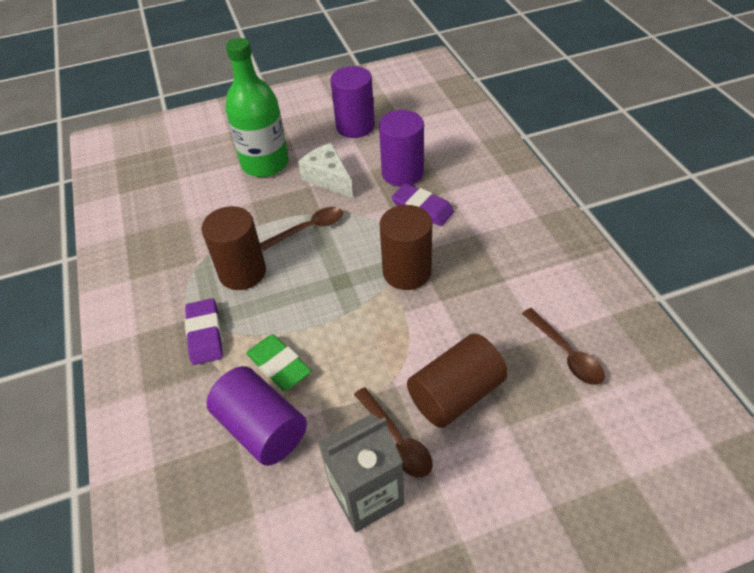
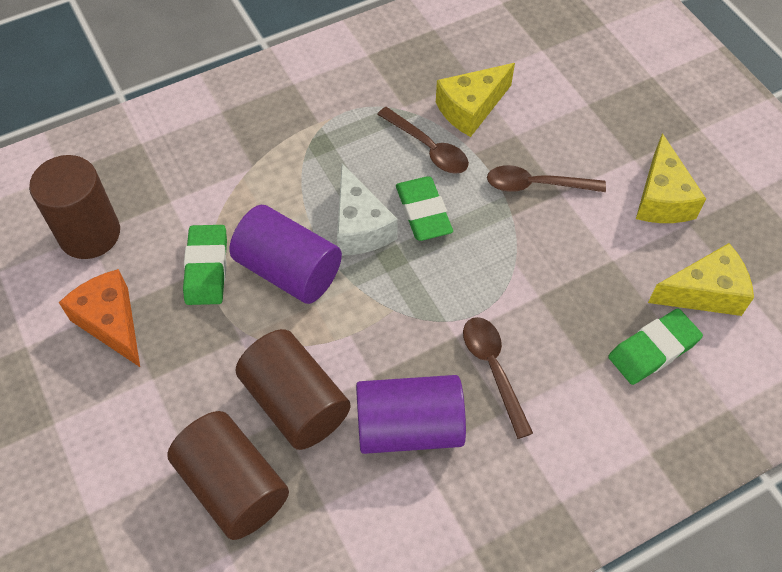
green bottle: 1 -> 0
green eraser: 1 -> 3
grey carton: 1 -> 0
orange cheese: 0 -> 1
purple cylinder: 3 -> 2
purple eraser: 2 -> 0
yellow cheese: 0 -> 3

